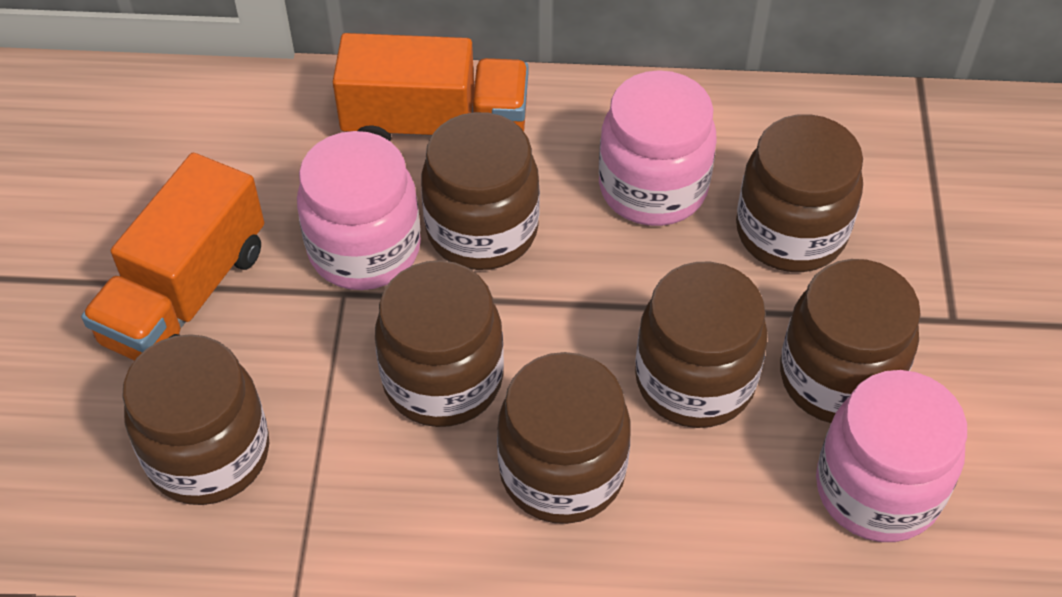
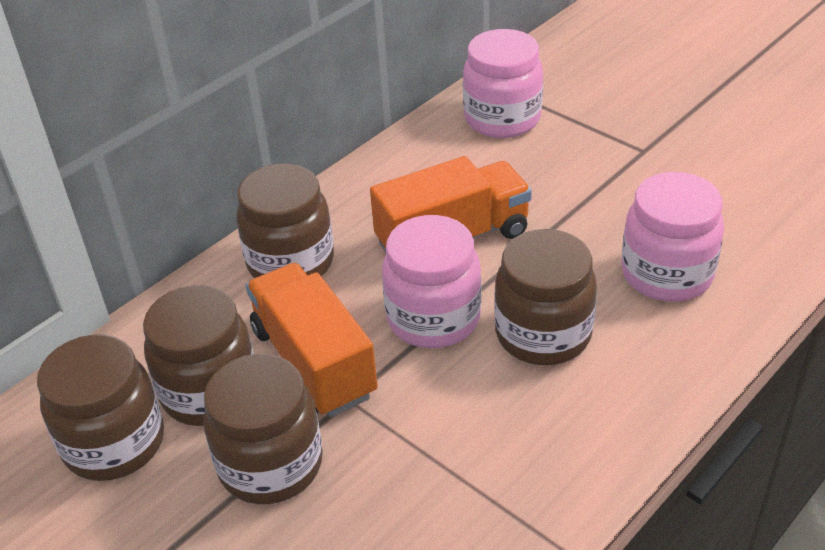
brown jar: 7 -> 5

